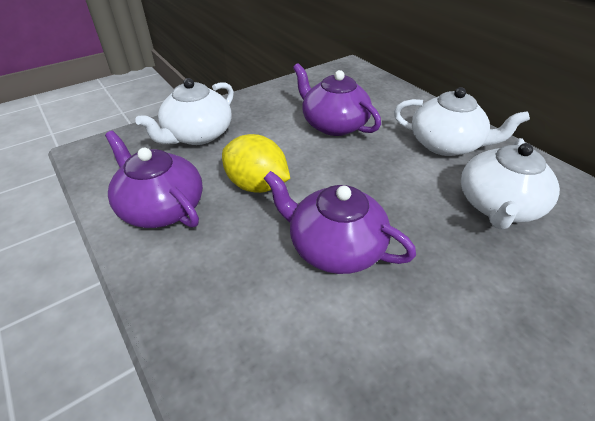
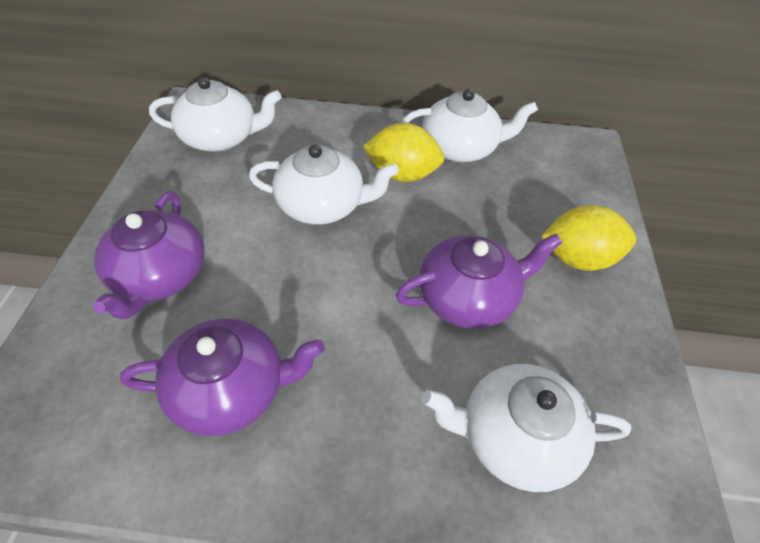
white teapot: 3 -> 4
yellow lemon: 1 -> 2

